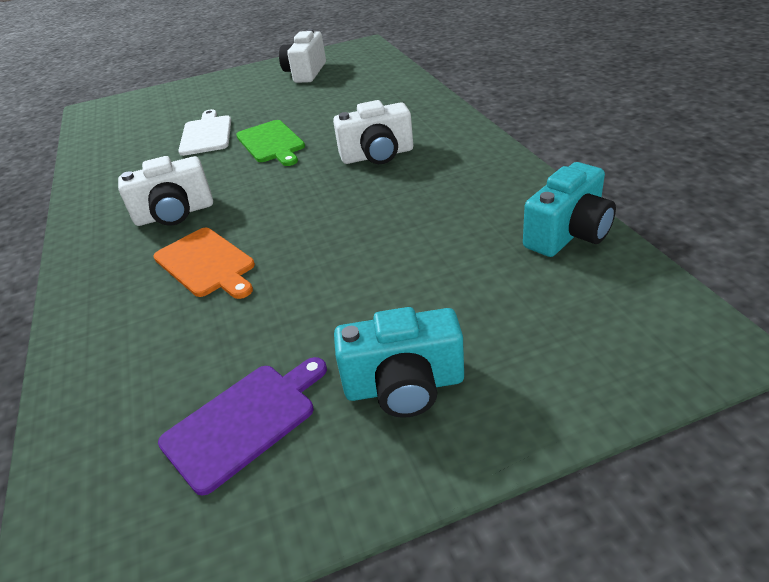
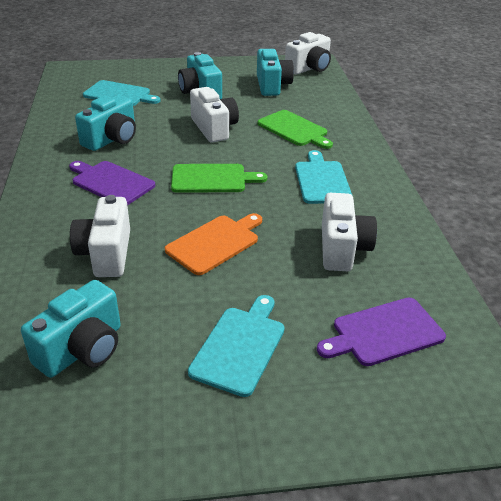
green cutting board: 1 -> 2
purple cutting board: 1 -> 2
turquoise camera: 2 -> 4
turquoise cutting board: 0 -> 3
white camera: 3 -> 4
white cutting board: 1 -> 0

